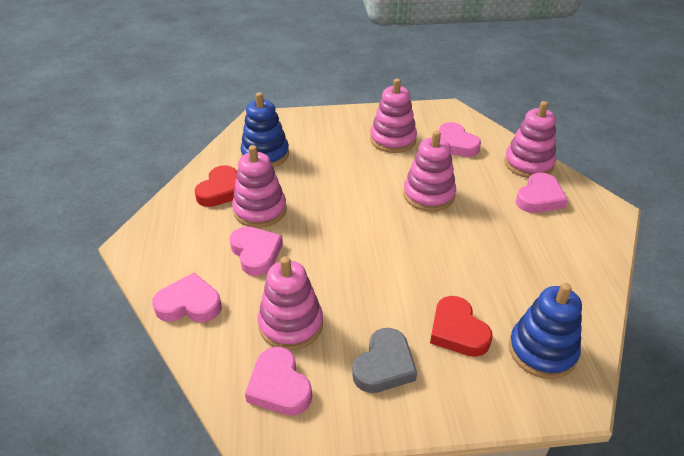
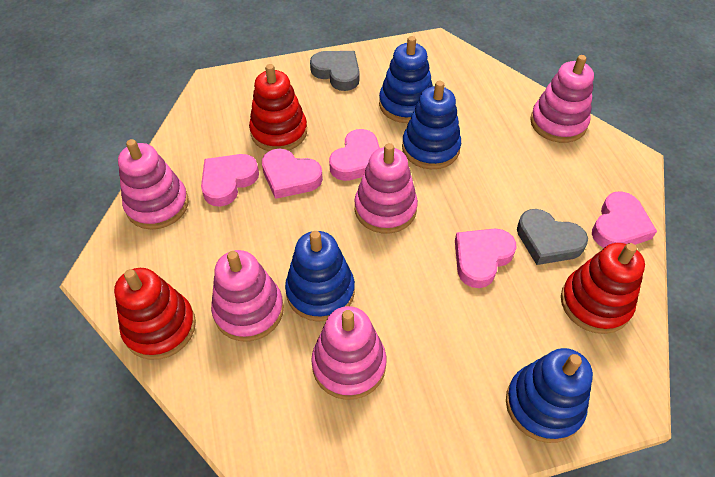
blue stacking toy: 2 -> 4
grey heart: 1 -> 2
red heart: 2 -> 0
red stacking toy: 0 -> 3

